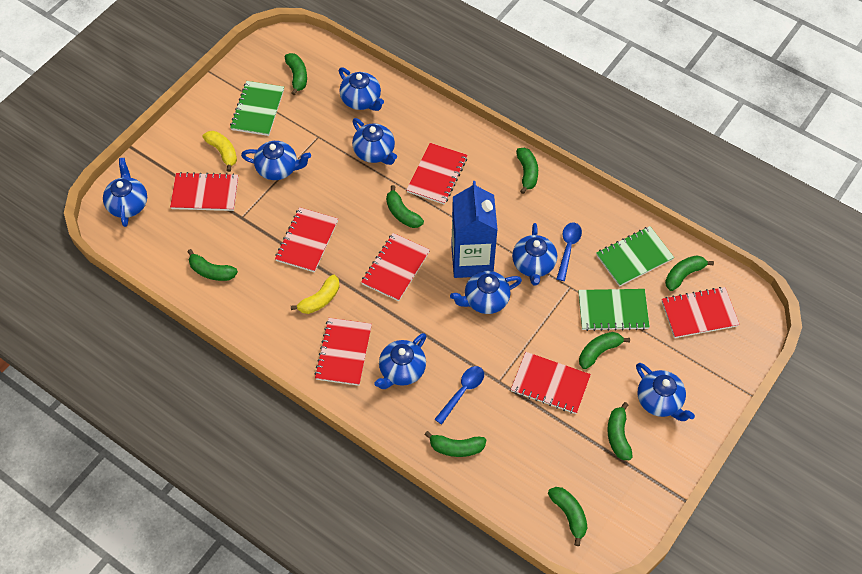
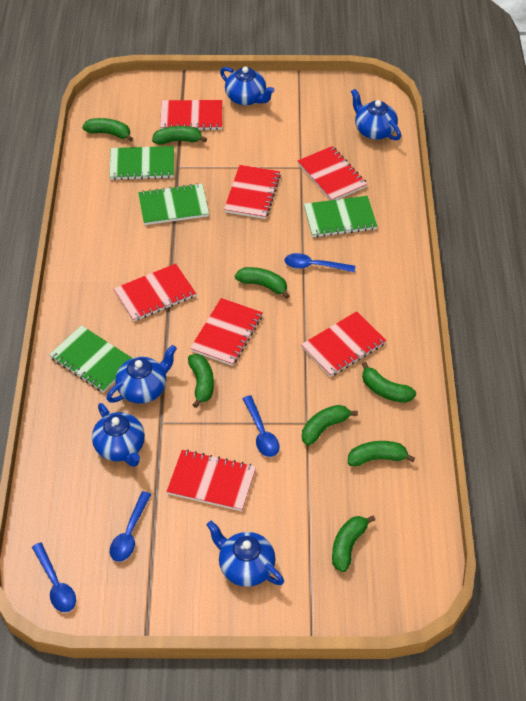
blue carton: 1 -> 0
blue spoon: 2 -> 4
blue teapot: 8 -> 5
green banana: 9 -> 8
green notebook: 3 -> 4
yellow banana: 2 -> 0

